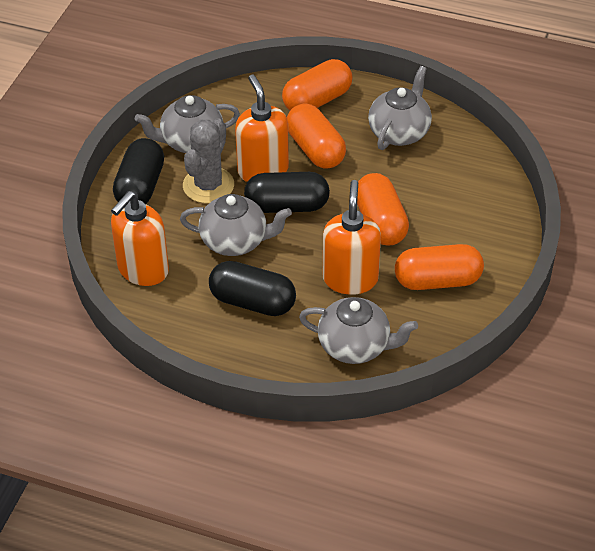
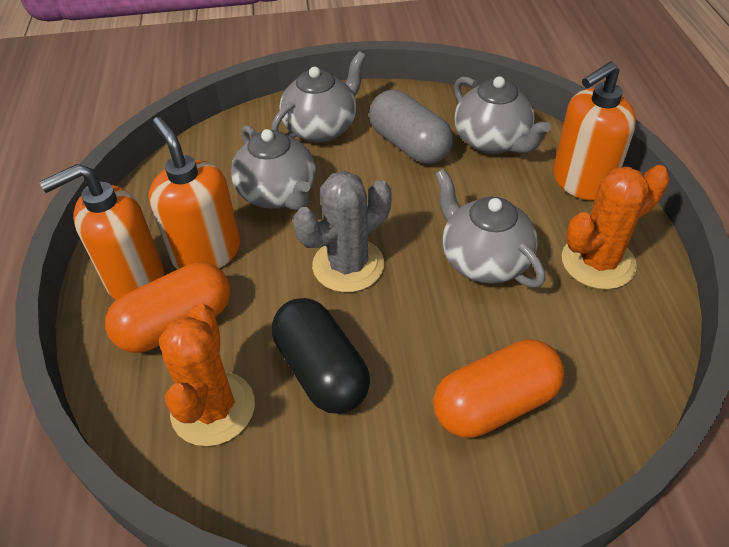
black capsule: 3 -> 1
grey capsule: 0 -> 1
orange cactus: 0 -> 2
orange capsule: 4 -> 2

